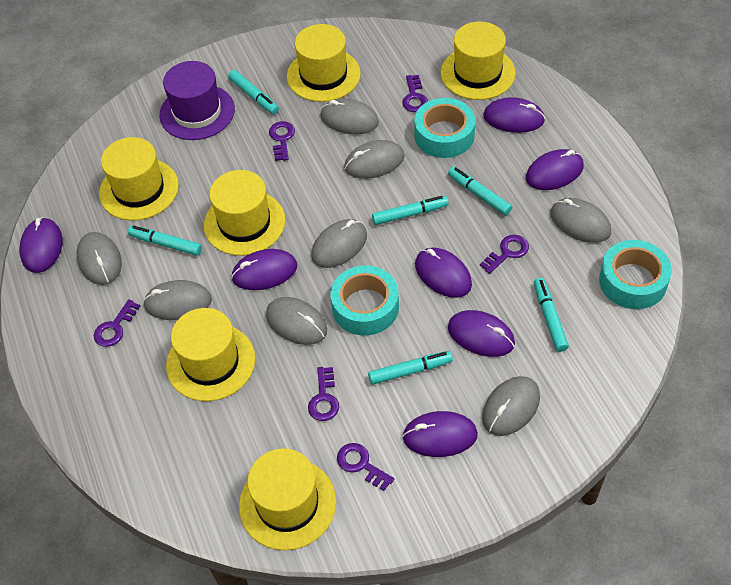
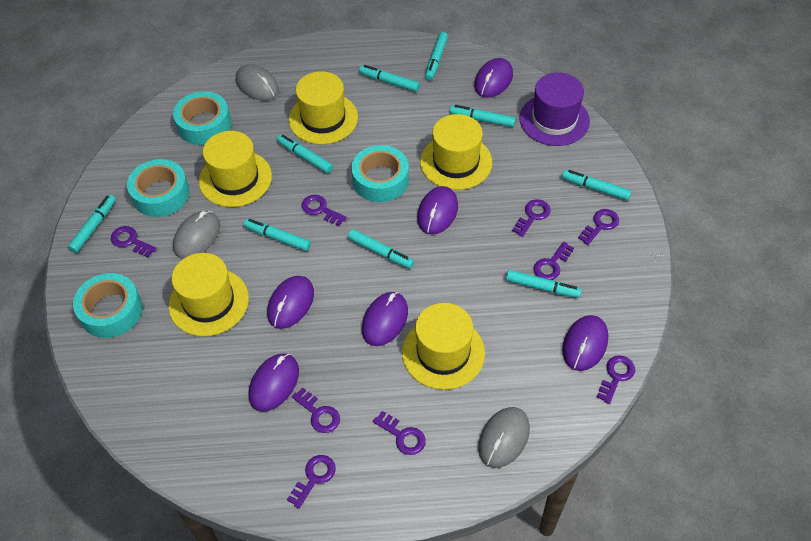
grey mouse: 8 -> 3
purple key: 6 -> 9
purple mouse: 7 -> 6
turquoise marker: 6 -> 9
turquoise tape: 3 -> 4
yellow hat: 6 -> 5

